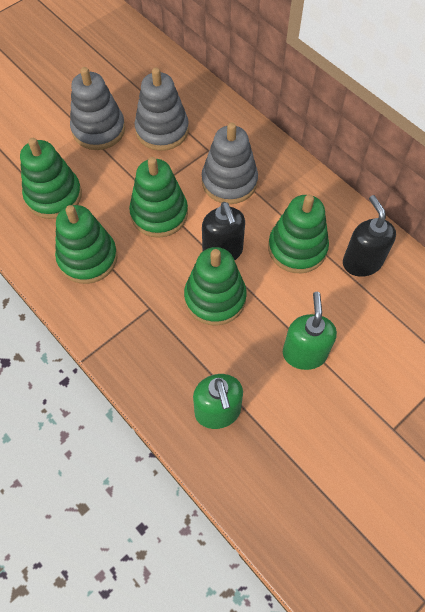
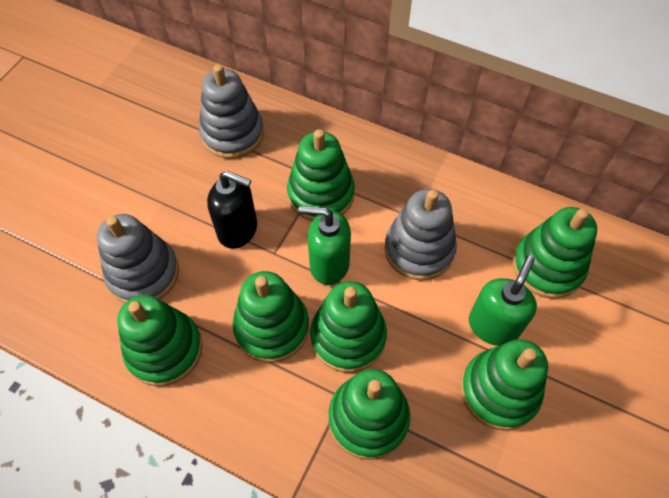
black soap dispenser: 2 -> 1
green stacking toy: 5 -> 7

